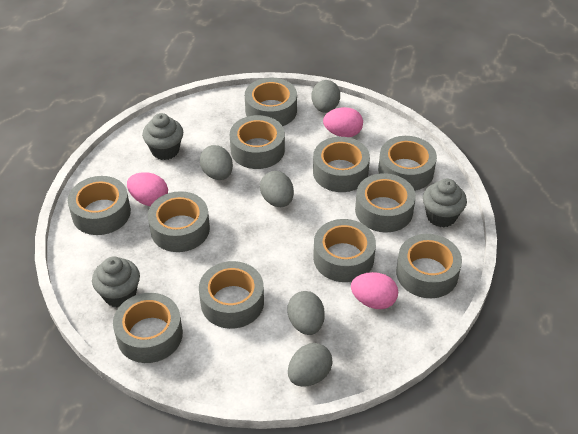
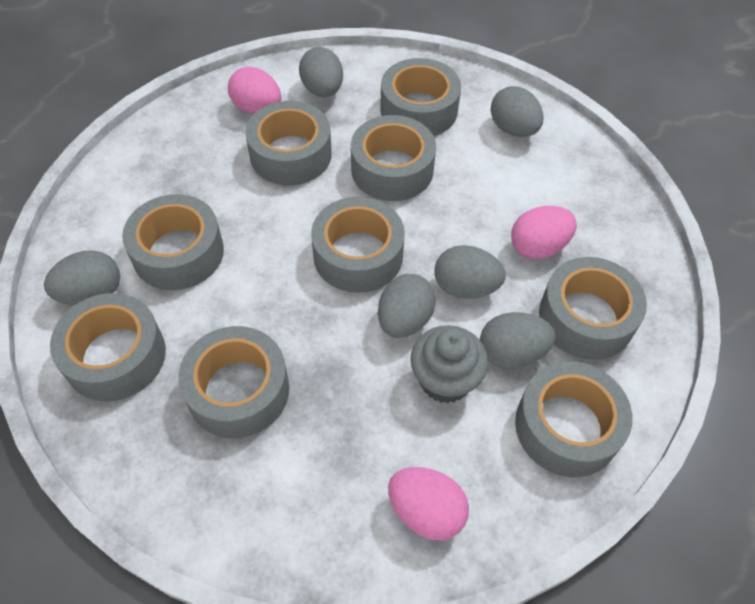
grey cupcake: 3 -> 1
grey egg: 5 -> 6
grey tape: 11 -> 9

